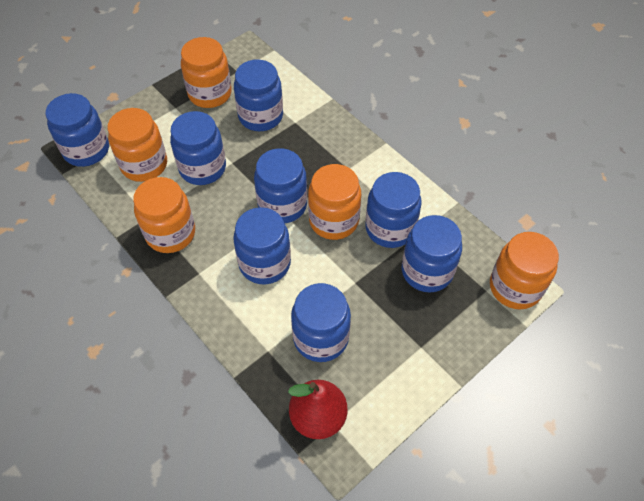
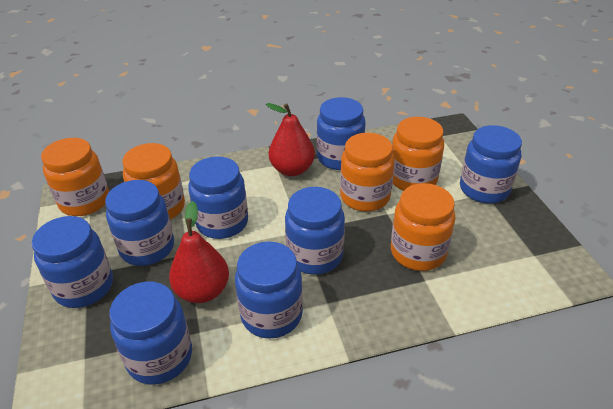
red pear: 1 -> 2

